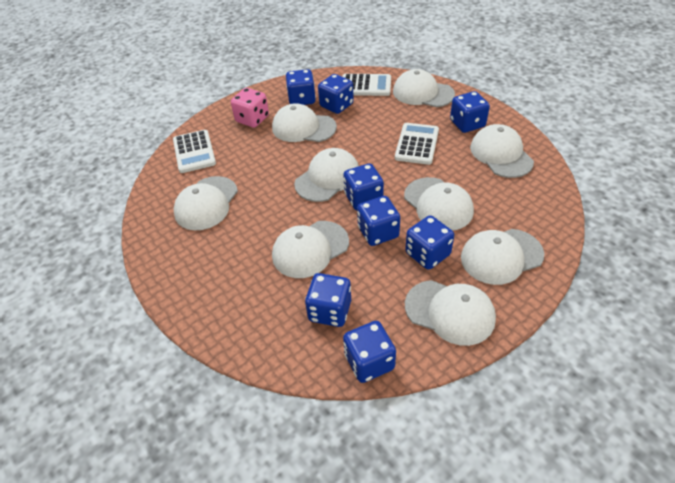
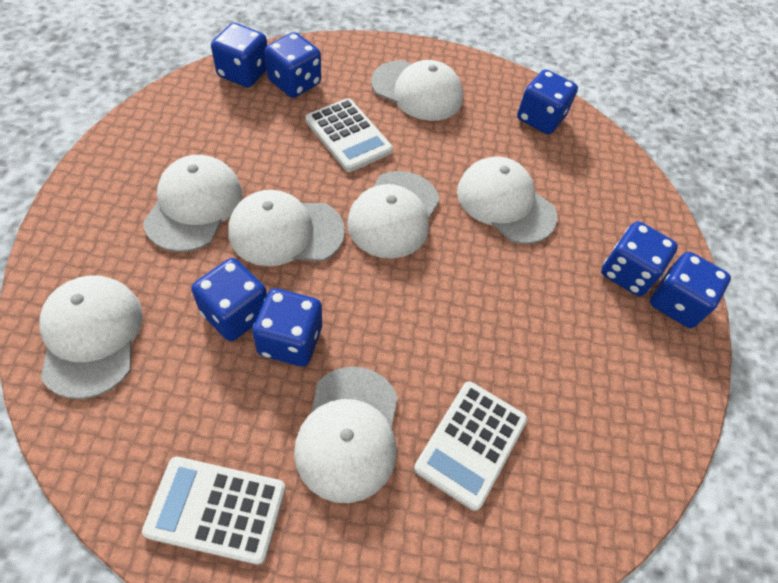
blue dice: 8 -> 7
pink dice: 1 -> 0
white cap: 9 -> 7

